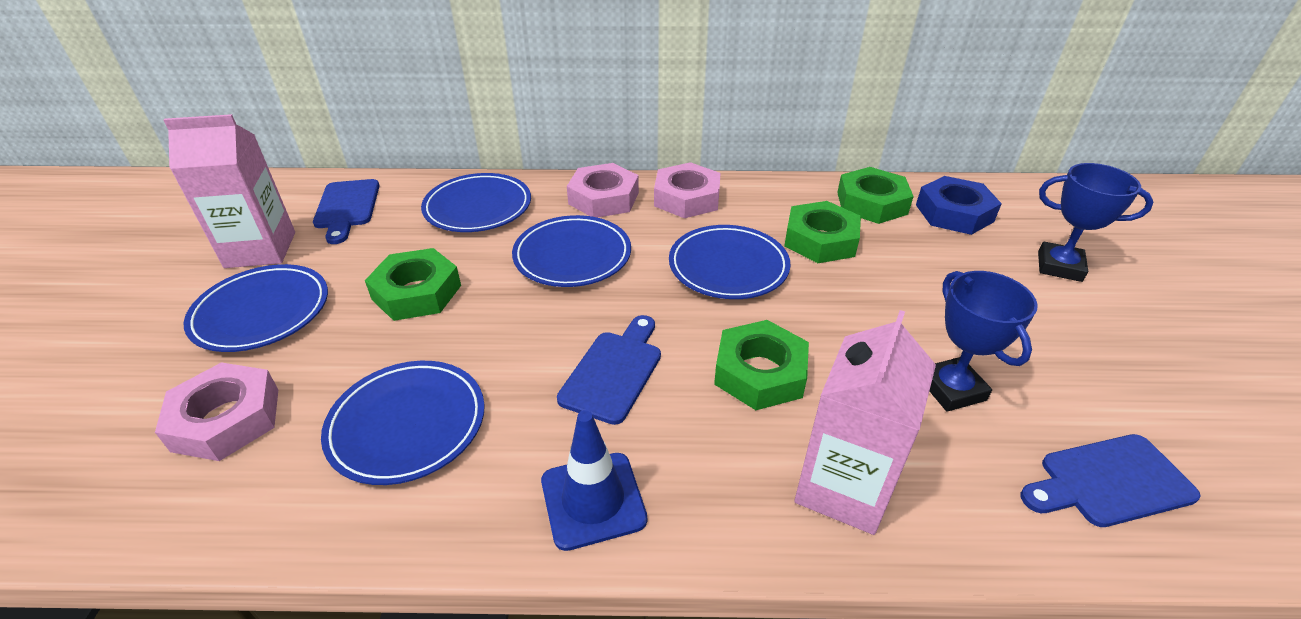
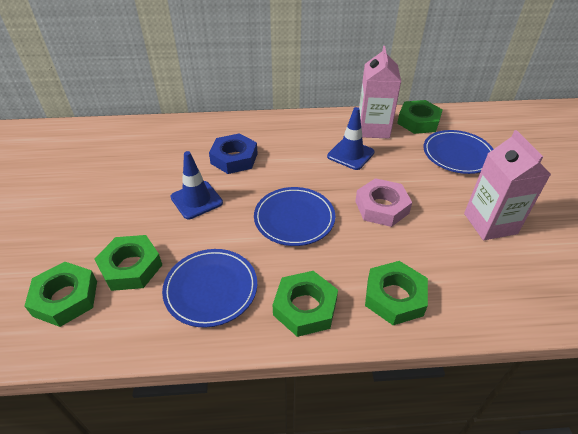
blue cutting board: 3 -> 0
blue plate: 5 -> 3
blue traffic cone: 1 -> 2
blue trophy: 2 -> 0
green nut: 4 -> 5
pink nut: 3 -> 1

